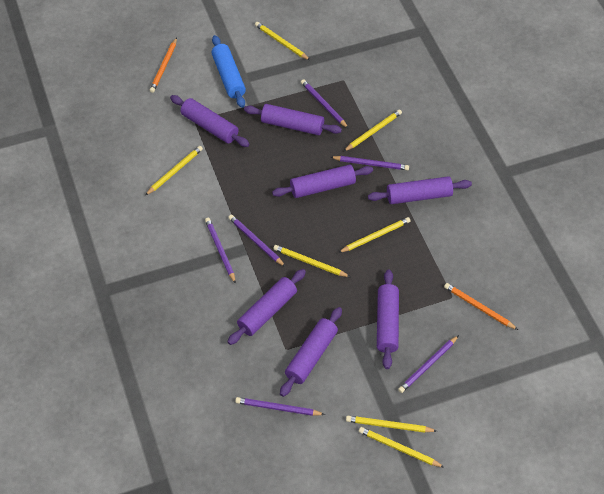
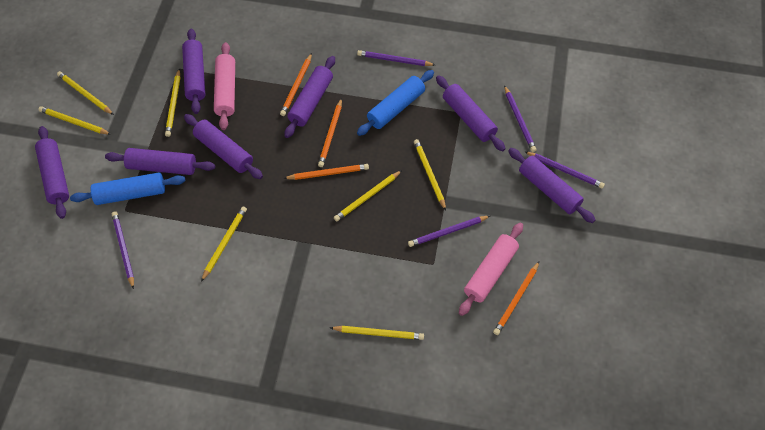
blue rolling pin: 1 -> 2
orange pencil: 2 -> 4
pink rolling pin: 0 -> 2
purple pencil: 6 -> 5

